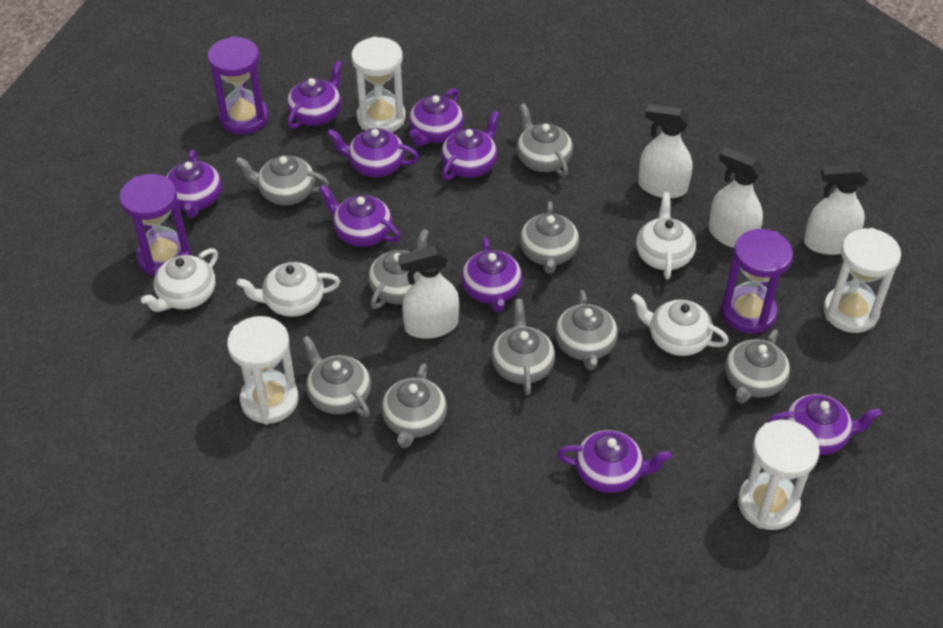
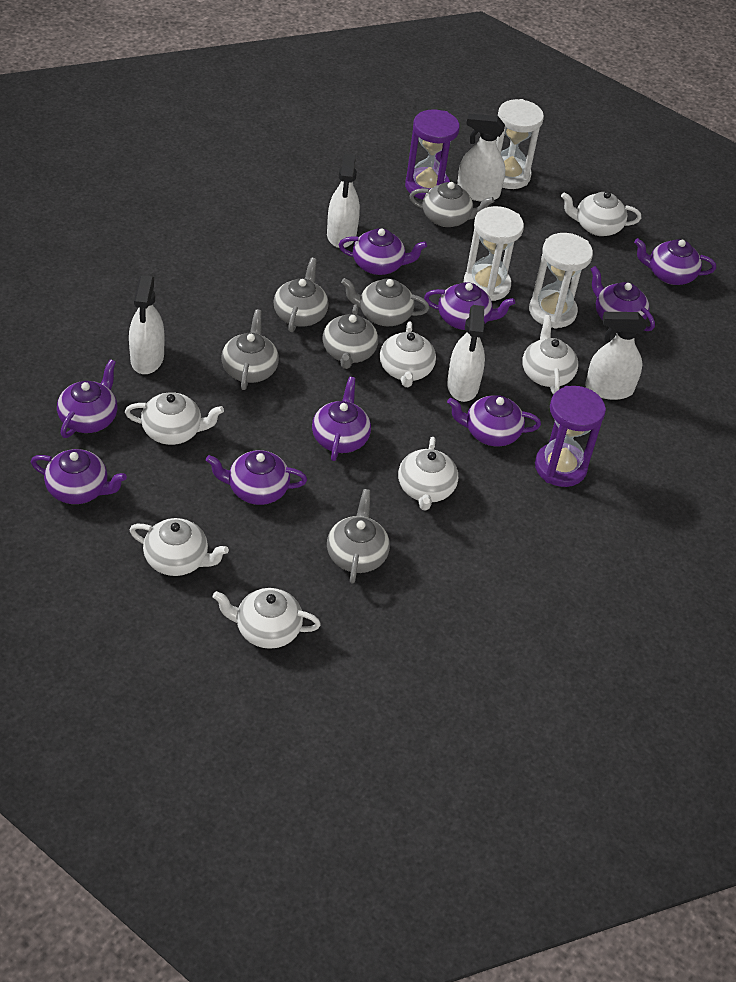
grey teapot: 9 -> 6
purple hourglass: 3 -> 2
white hourglass: 4 -> 3
white spray bottle: 4 -> 5
white teapot: 4 -> 7

